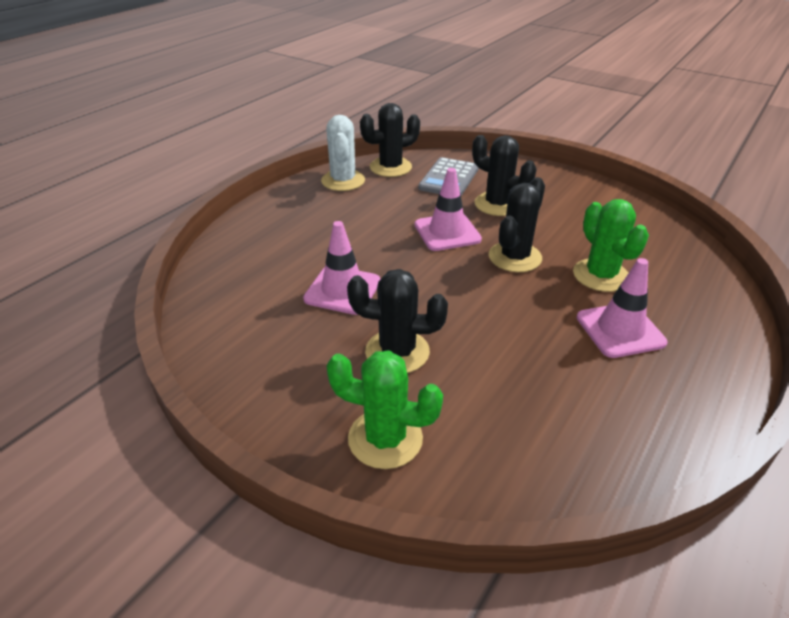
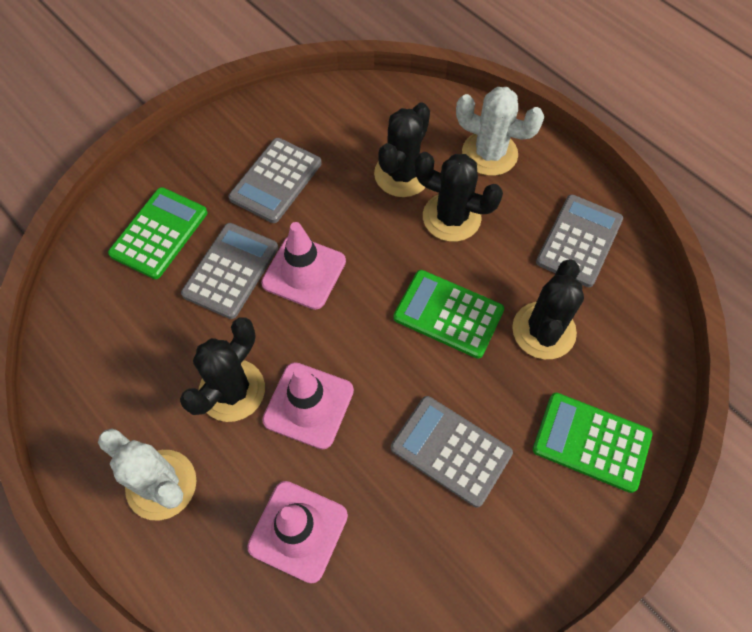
green cactus: 2 -> 0
green calculator: 0 -> 3
grey calculator: 1 -> 4
white cactus: 1 -> 2

